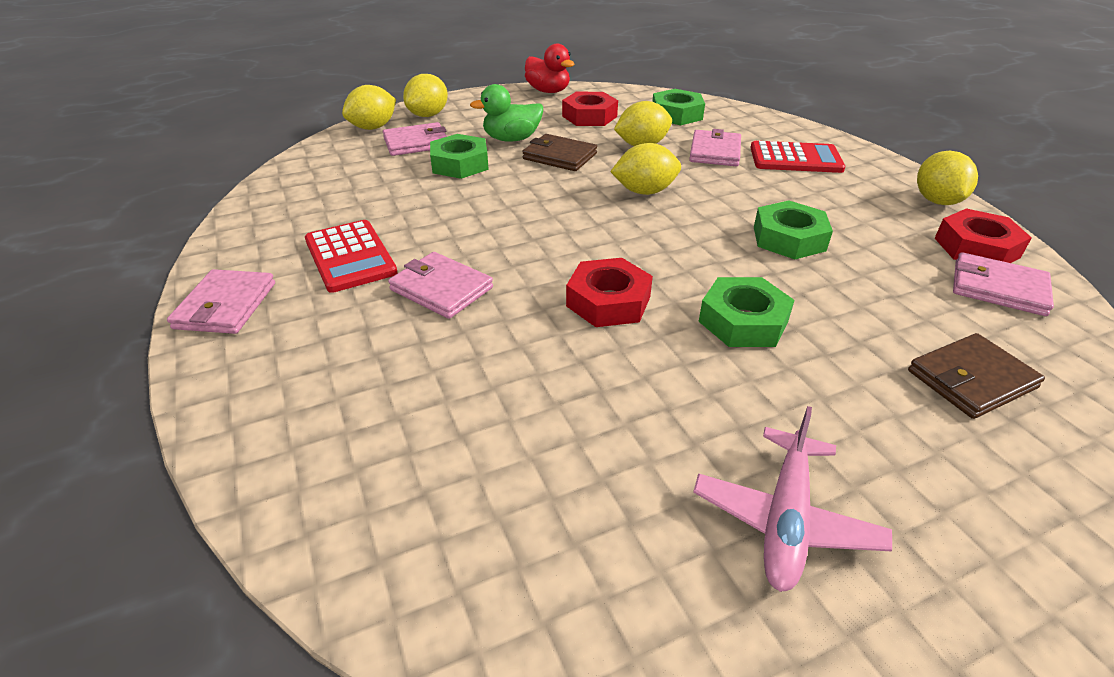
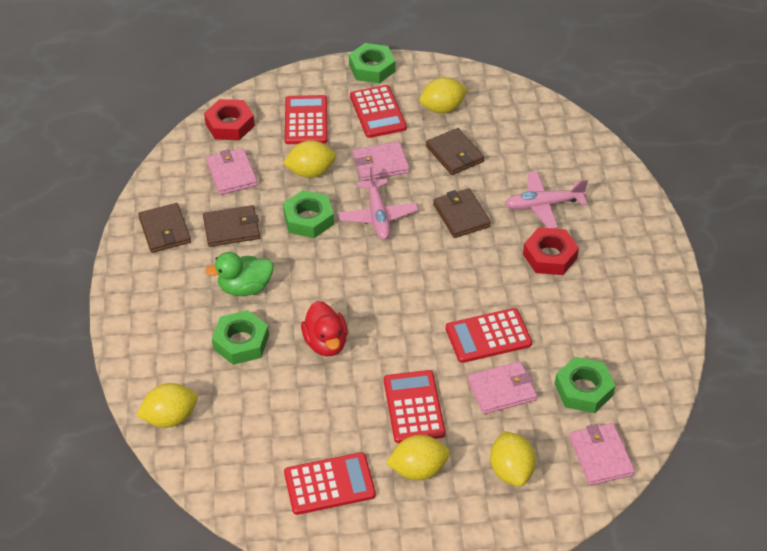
brown wallet: 2 -> 4
pink plane: 1 -> 2
pink wallet: 5 -> 4
red calculator: 2 -> 5
red nut: 3 -> 2

